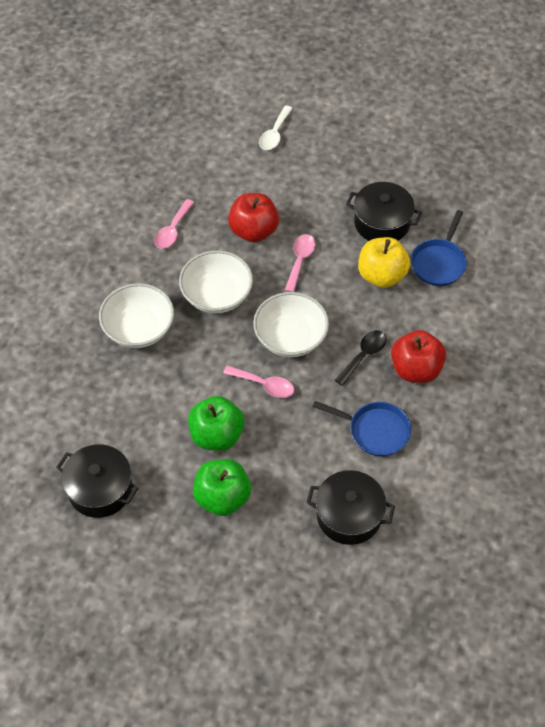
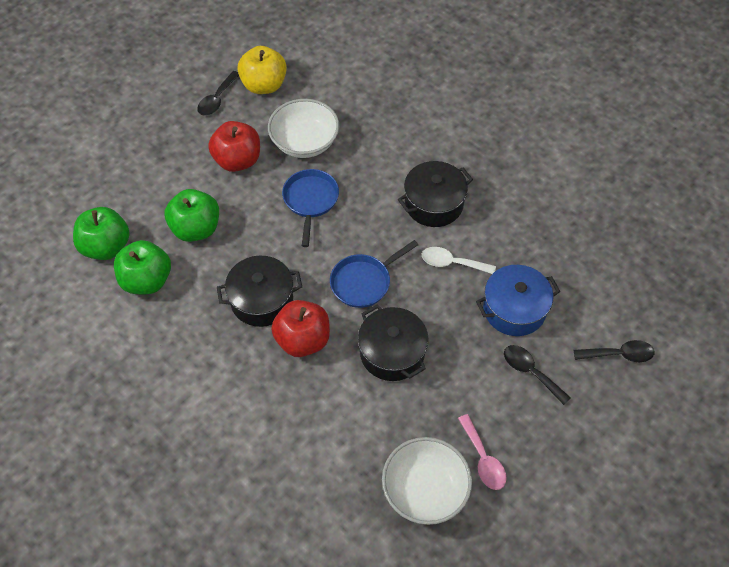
black spoon: 1 -> 3
blue pot: 0 -> 1
green apple: 2 -> 3
pink spoon: 3 -> 1
white bowl: 3 -> 2

